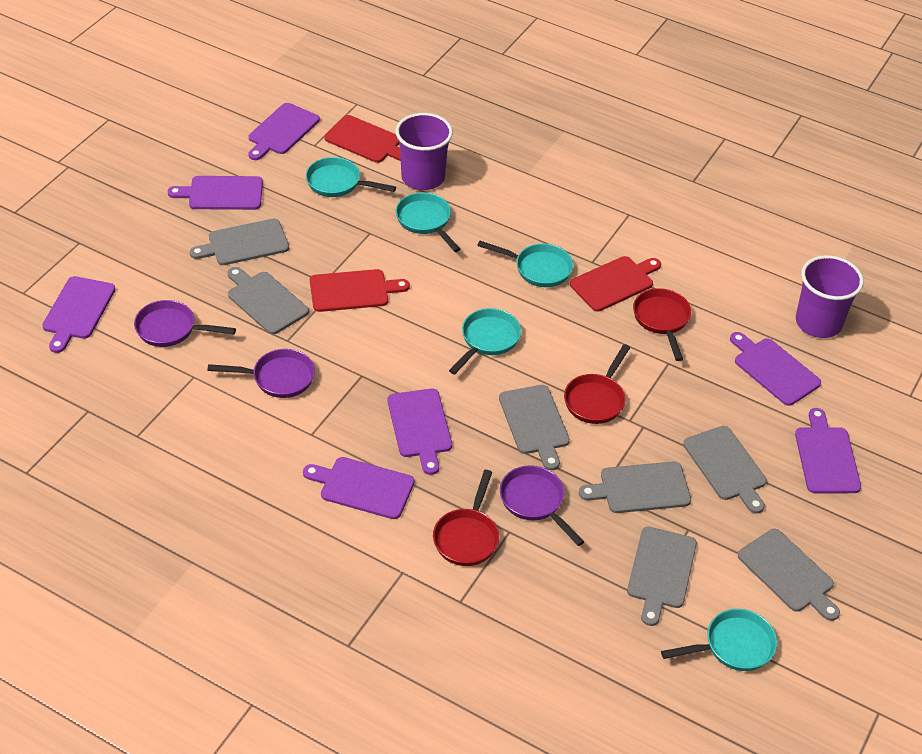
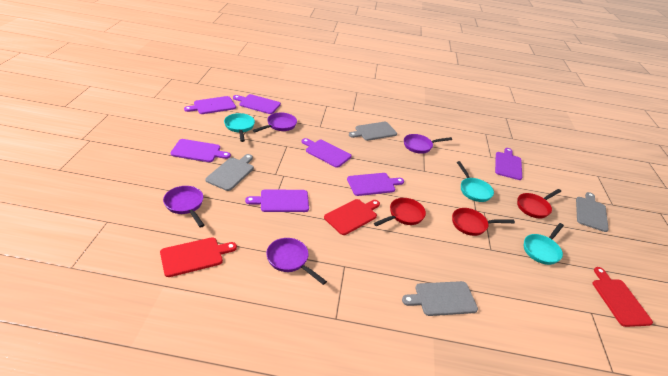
grey cutting board: 7 -> 4
purple cup: 2 -> 0
purple pan: 3 -> 4
turquoise pan: 5 -> 3

